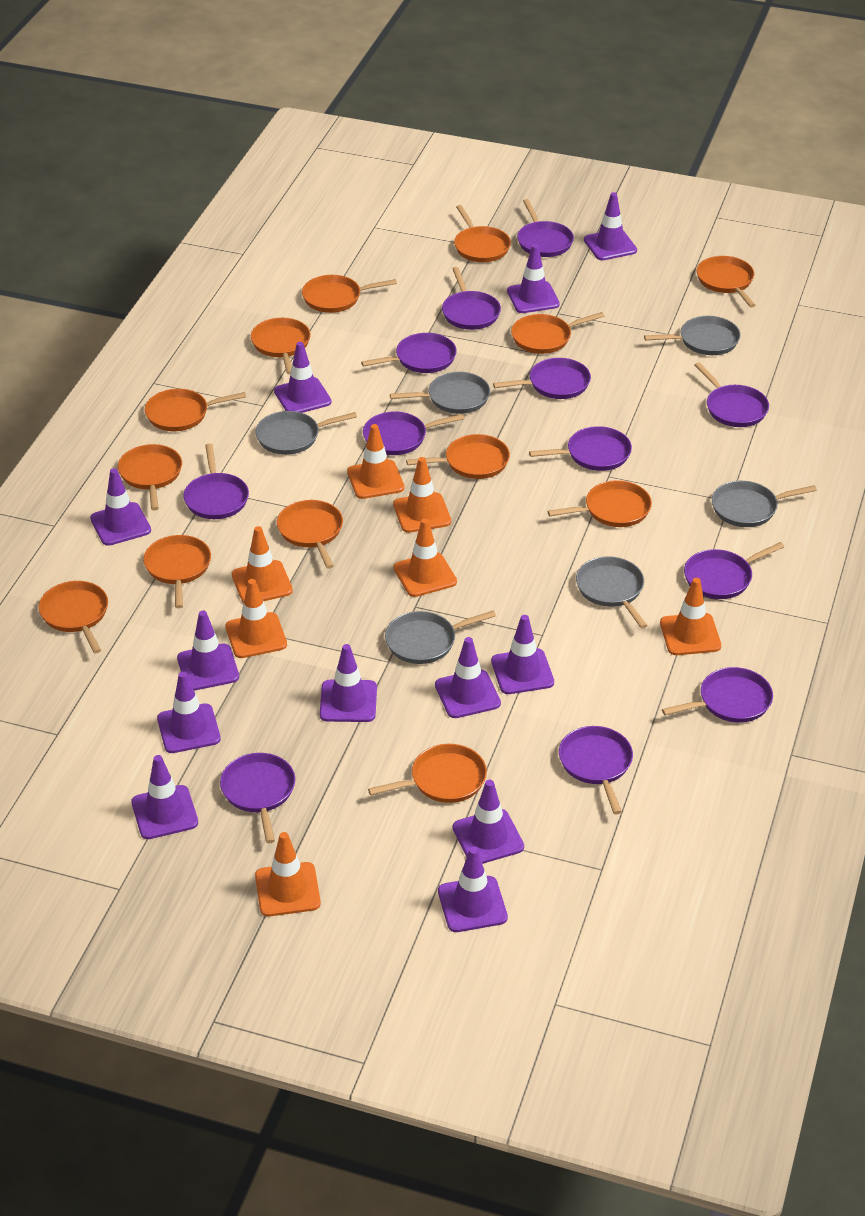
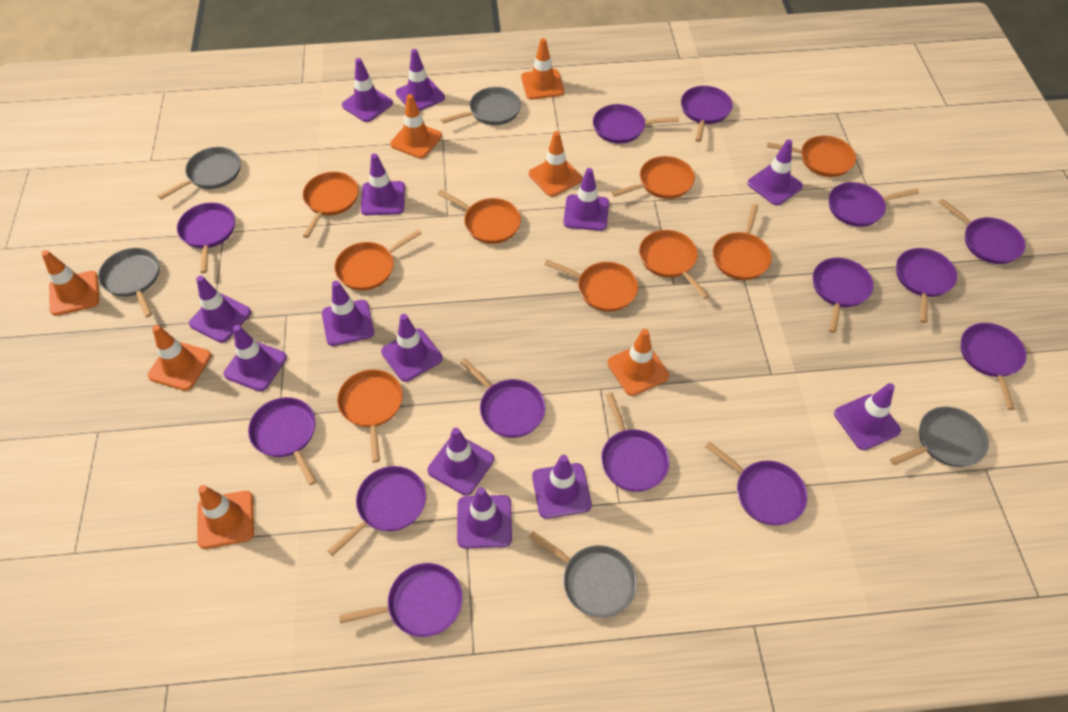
grey pan: 6 -> 5
orange pan: 13 -> 9
purple pan: 12 -> 14
purple traffic cone: 12 -> 13

